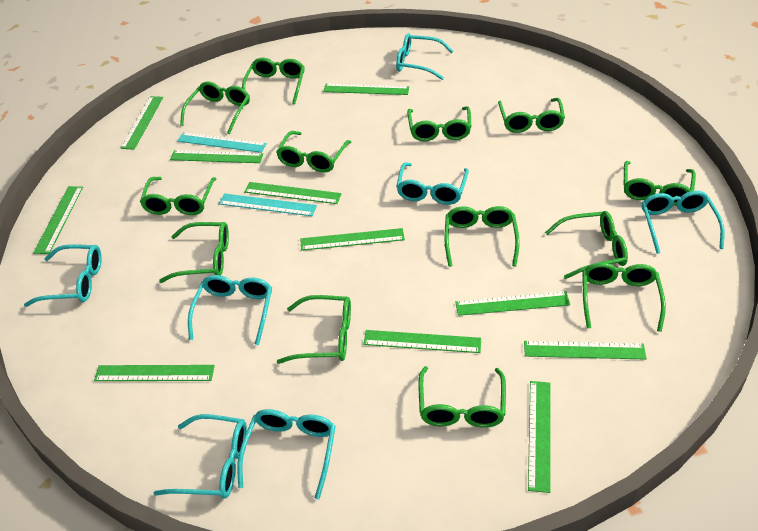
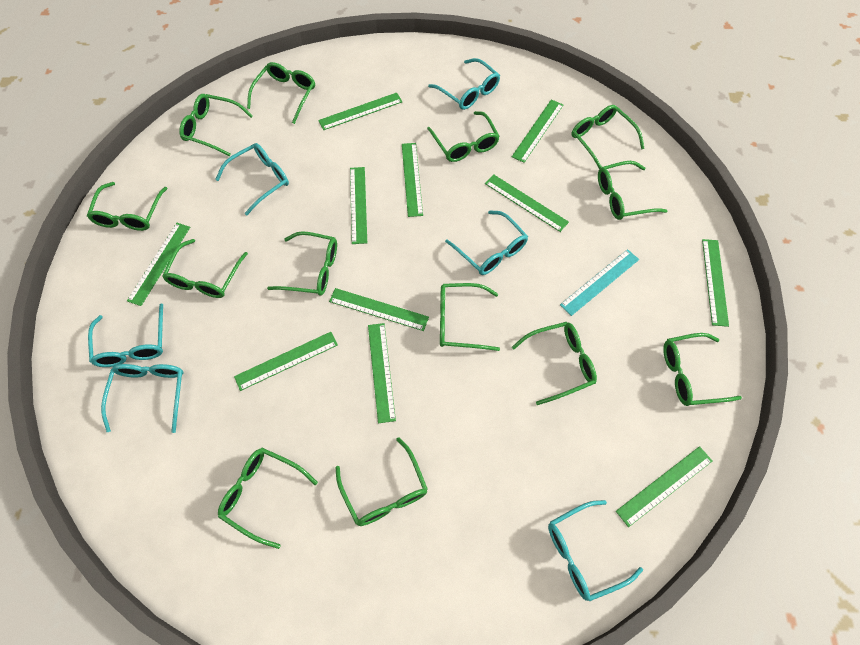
turquoise glasses: 7 -> 6
turquoise ruler: 2 -> 1

